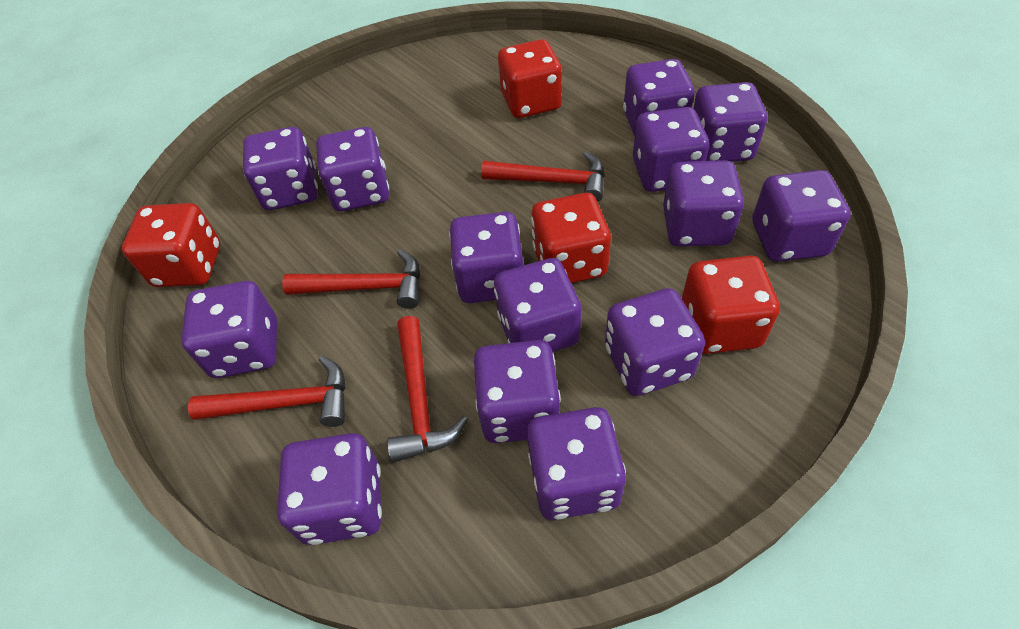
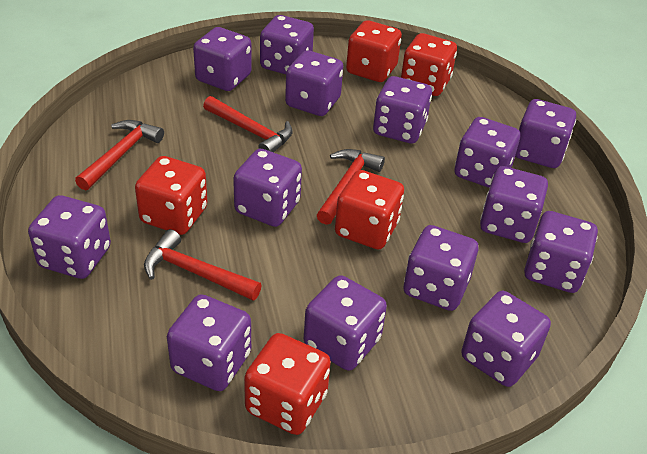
red dice: 4 -> 5

